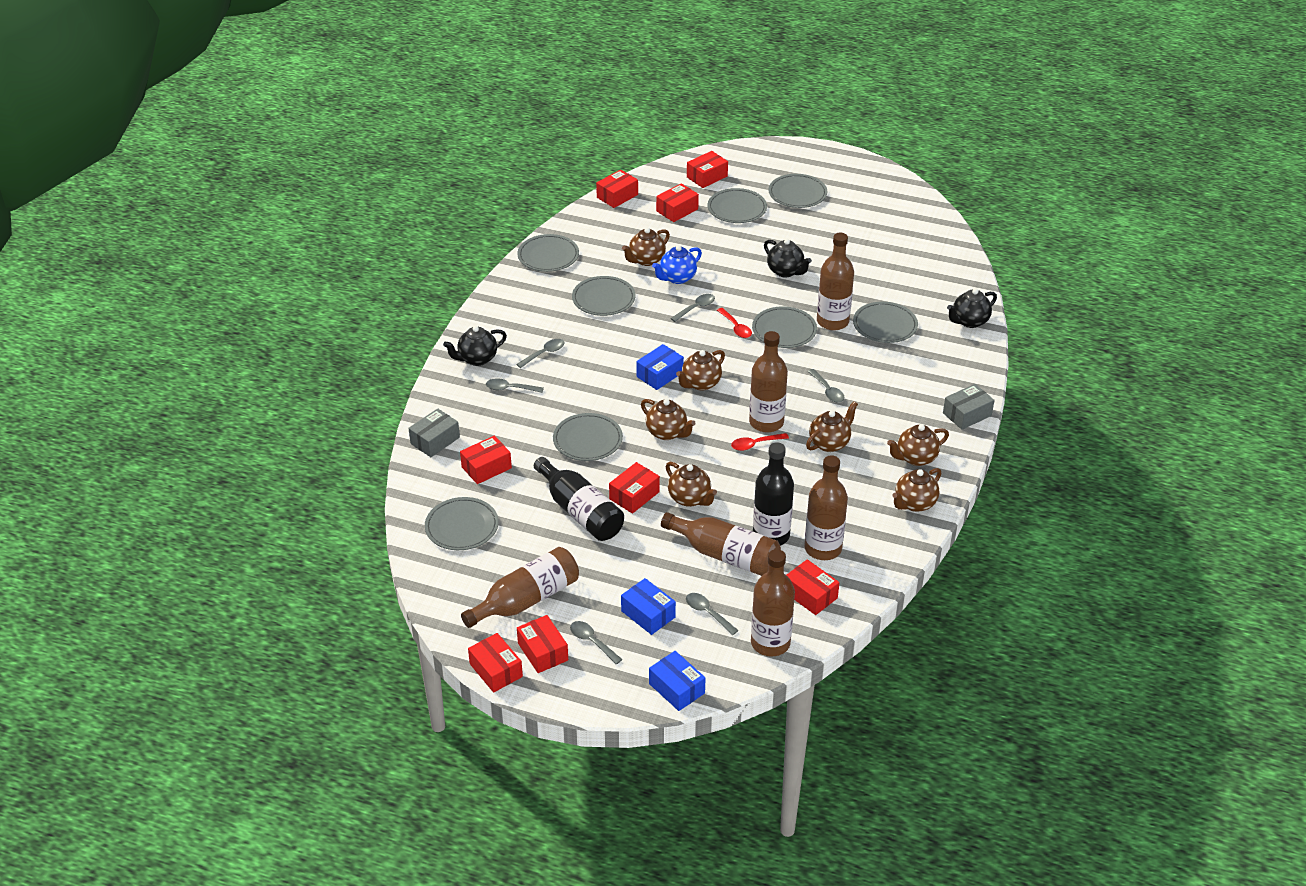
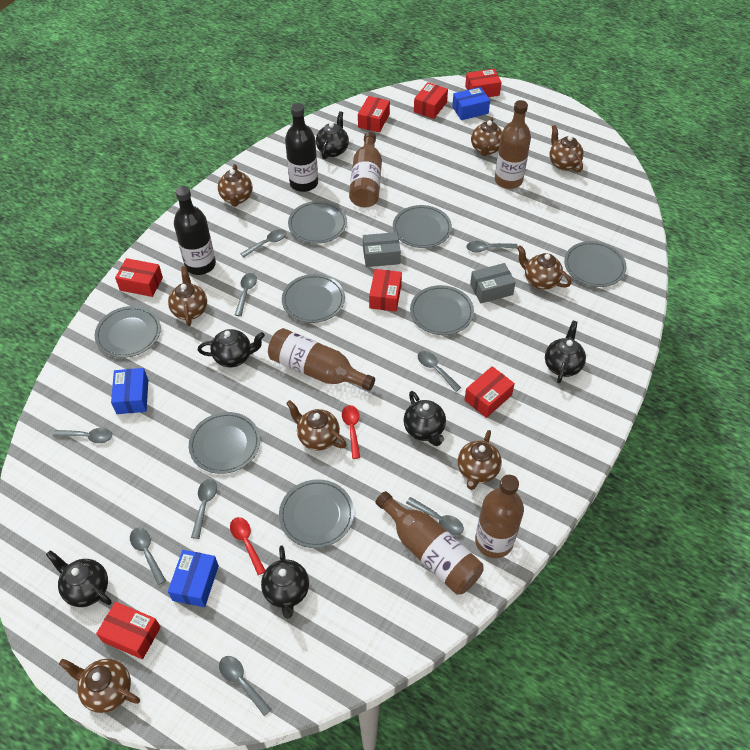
black teapot: 3 -> 6
blue teapot: 1 -> 0
brown bottle: 6 -> 5
brown teapot: 7 -> 8
grey spoon: 6 -> 9
red box: 8 -> 7

